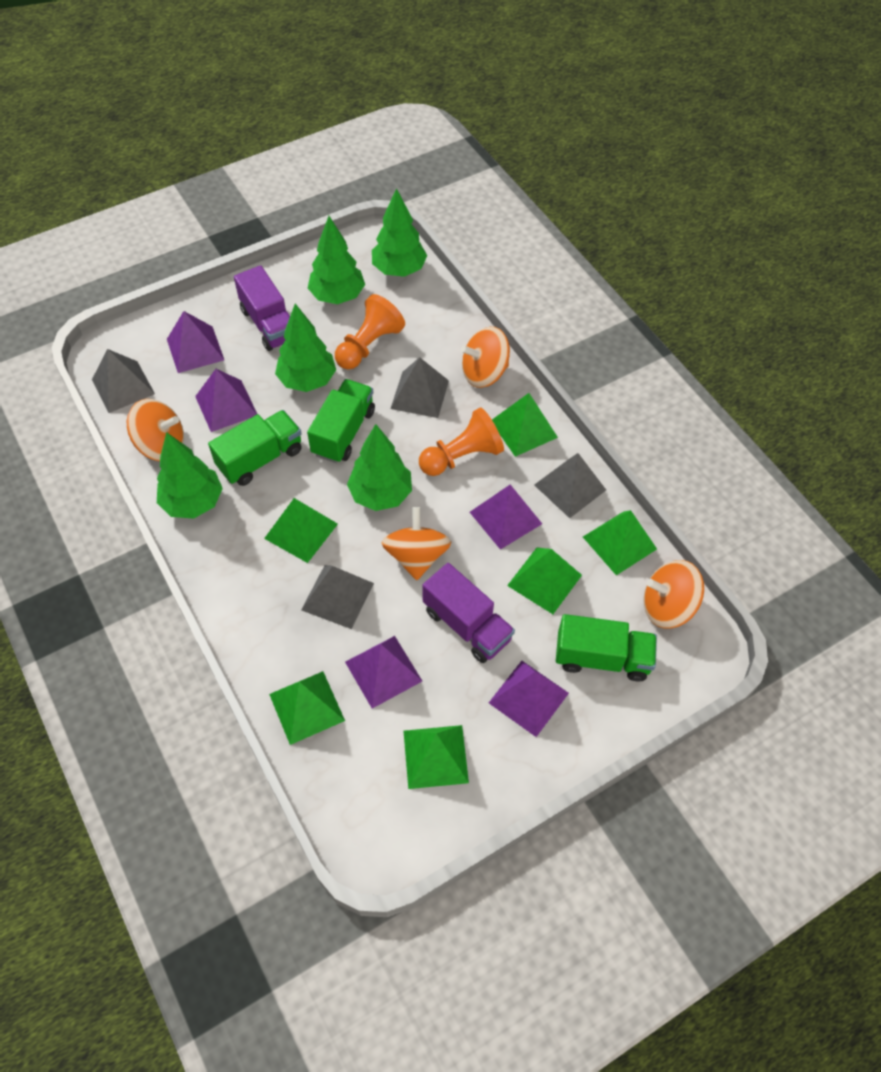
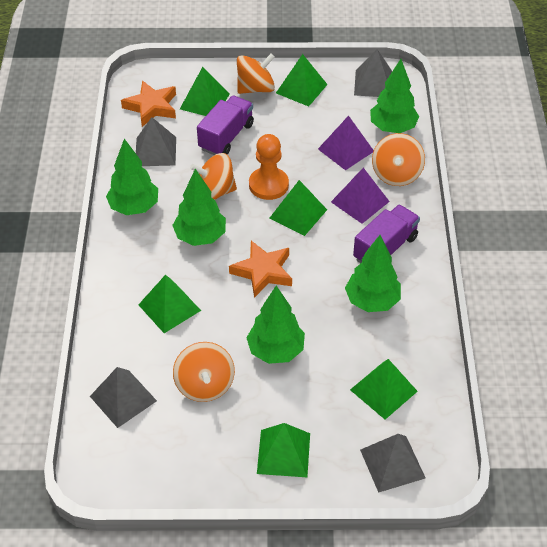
green truck: 3 -> 0
orange pawn: 2 -> 1
orange star: 0 -> 2
purple pyramid: 5 -> 2

